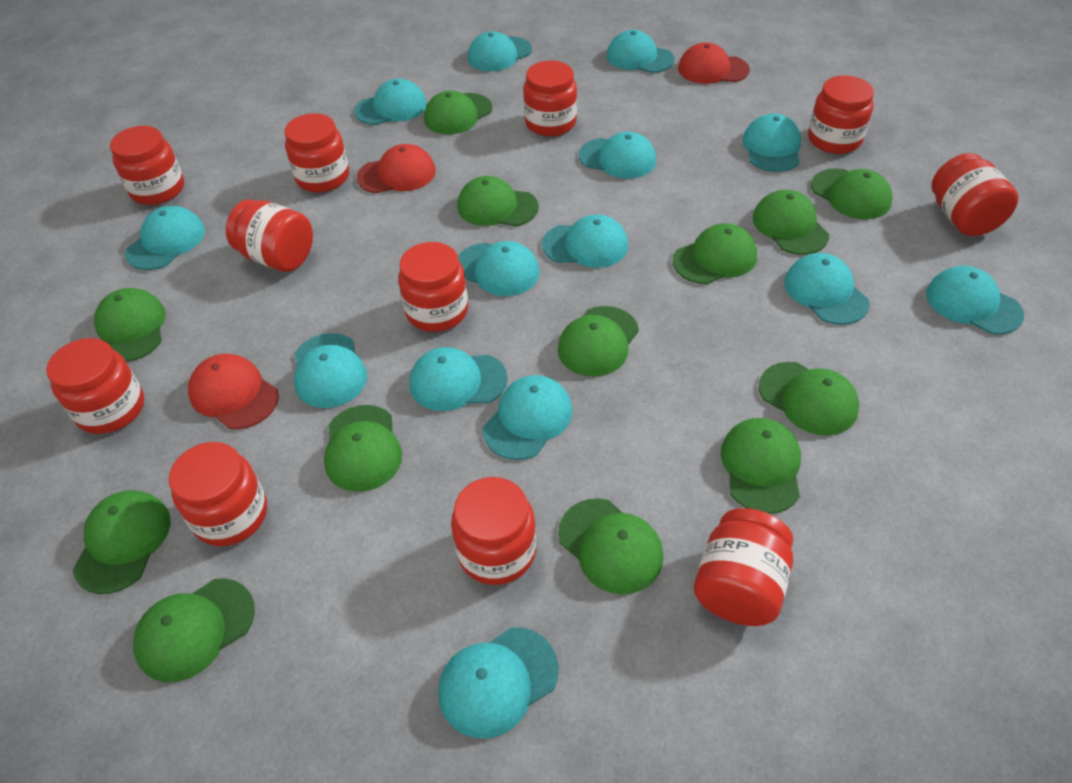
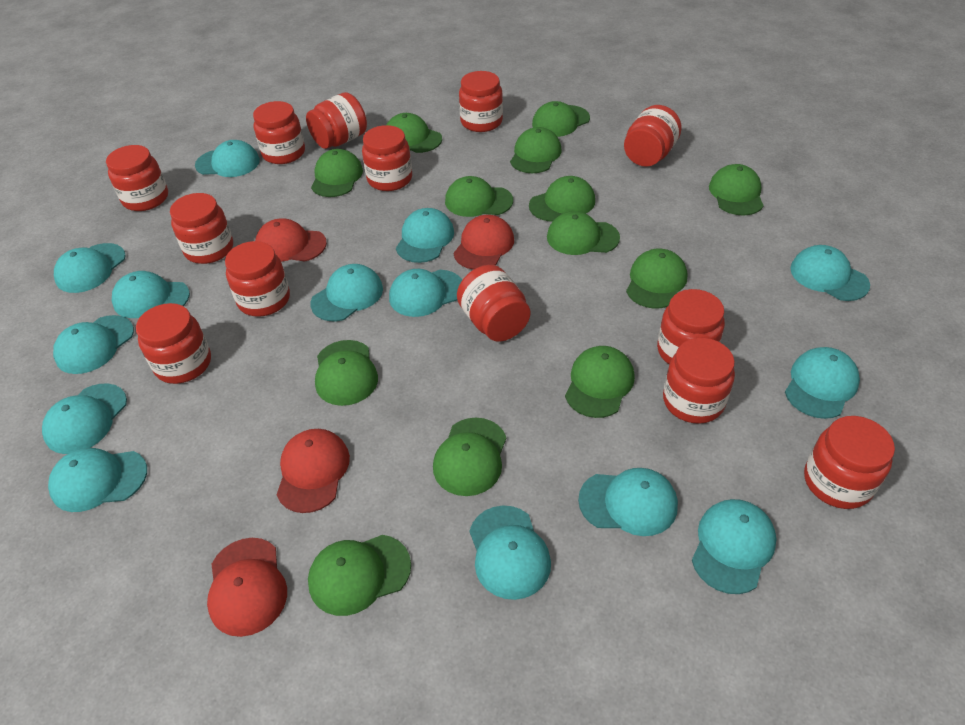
red cap: 3 -> 4
red jar: 11 -> 13

